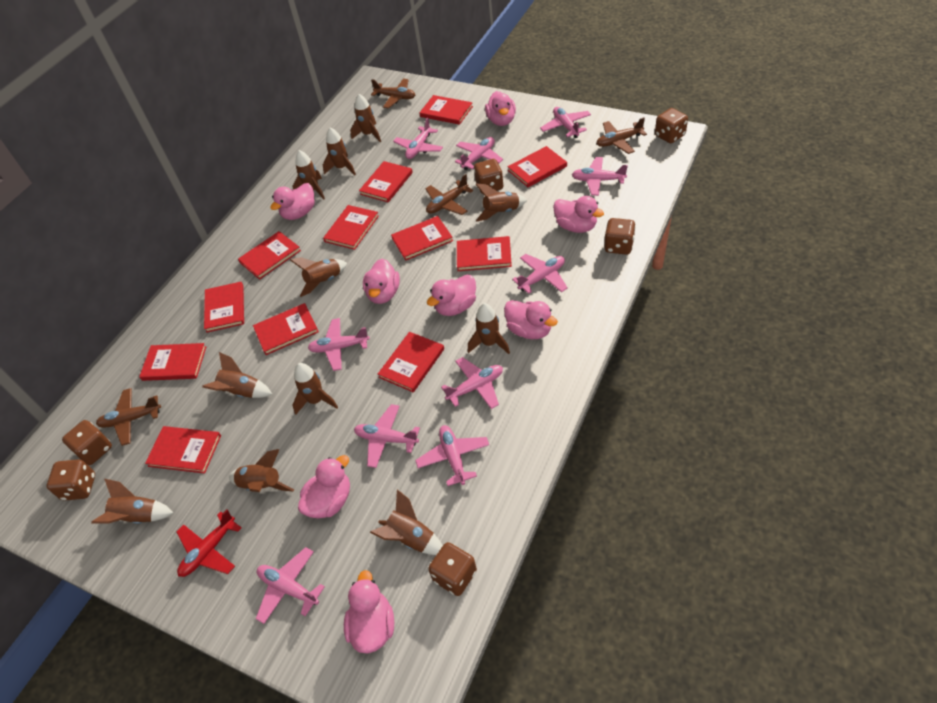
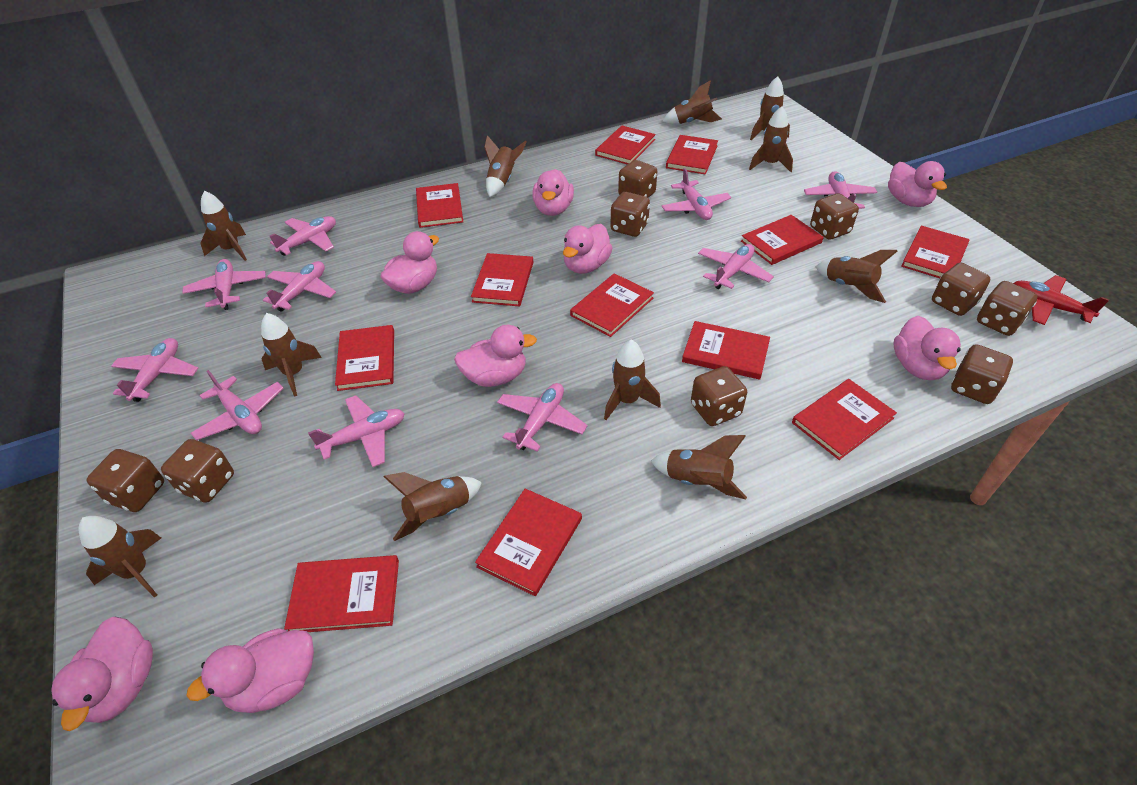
brown dice: 6 -> 9
brown plane: 4 -> 0

